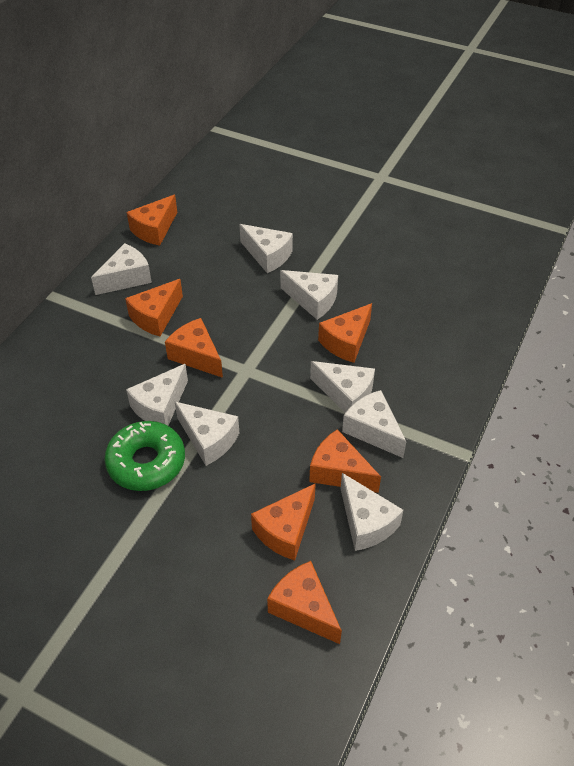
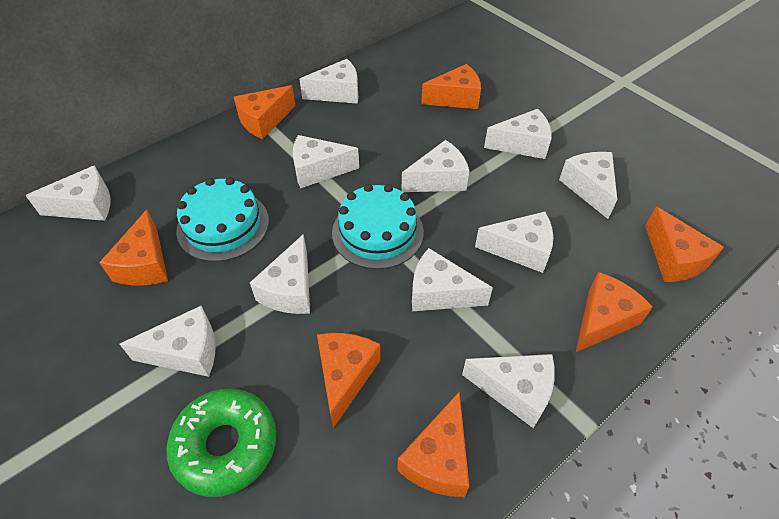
turquoise cake: 0 -> 2
white cheese: 8 -> 11

